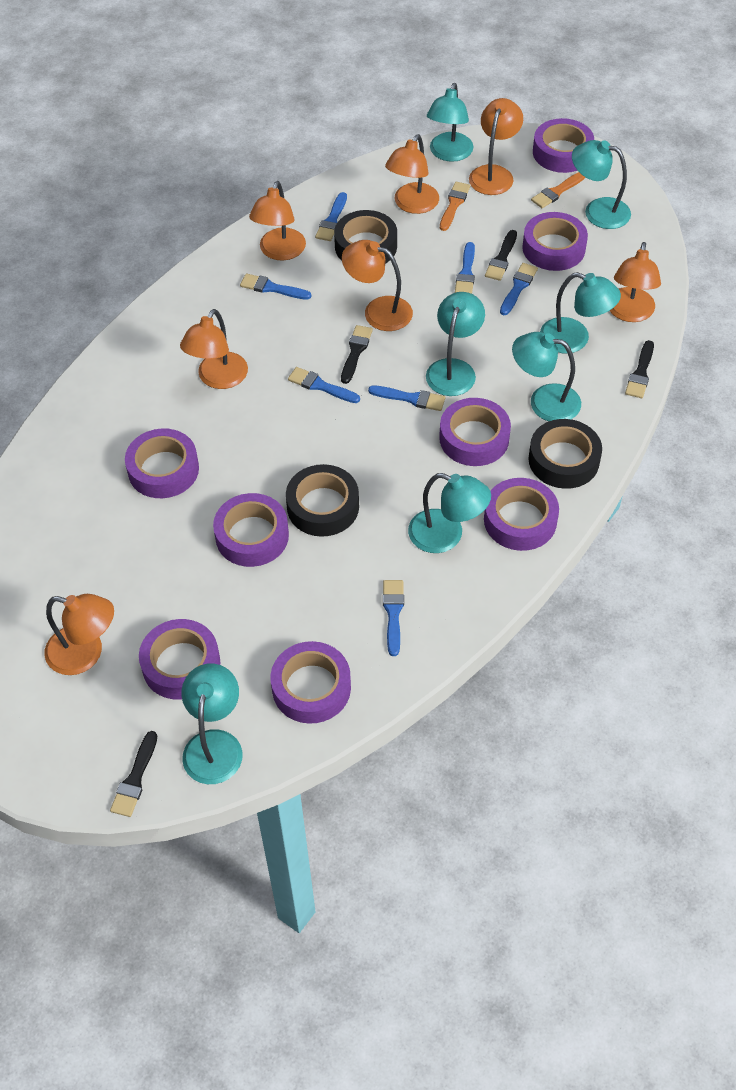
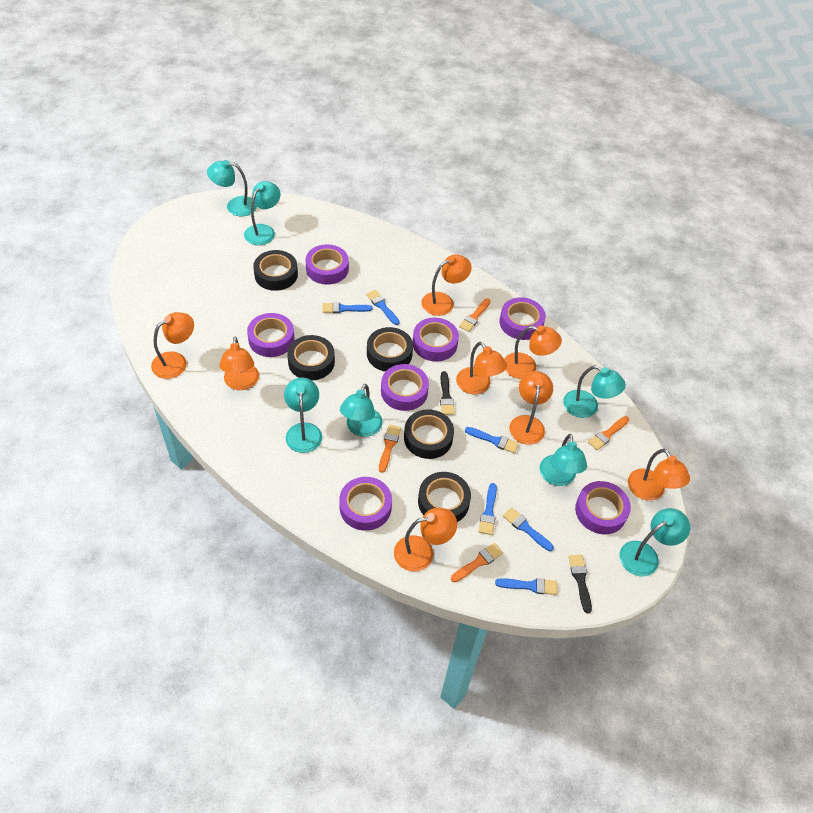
black brush: 4 -> 2
black tape: 3 -> 5
blue brush: 7 -> 6
orange brush: 2 -> 4
orange lamp: 7 -> 8
purple tape: 8 -> 7

